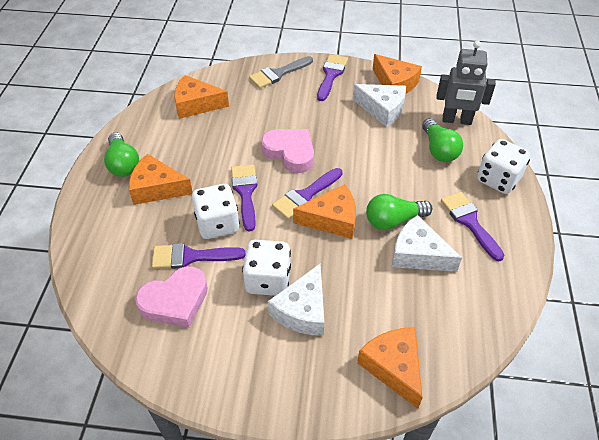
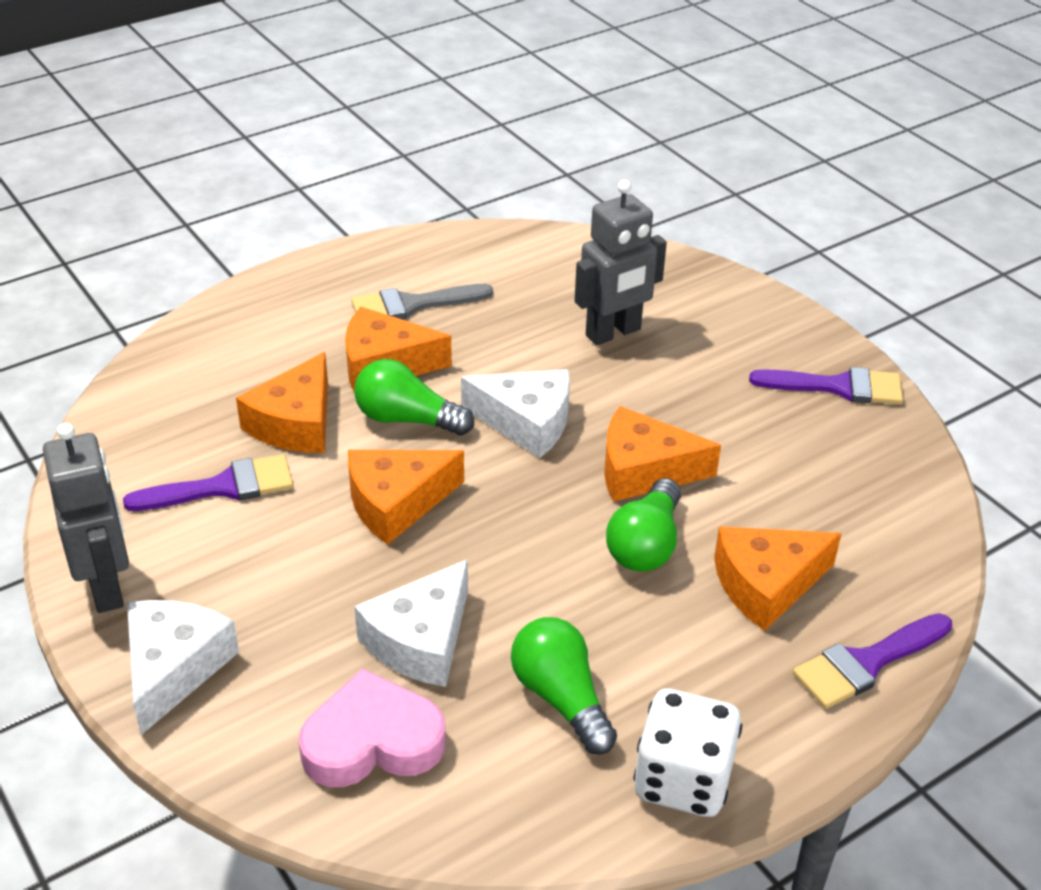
grey robot: 1 -> 2
pink heart: 2 -> 1
purple brush: 5 -> 3
white dice: 3 -> 1

